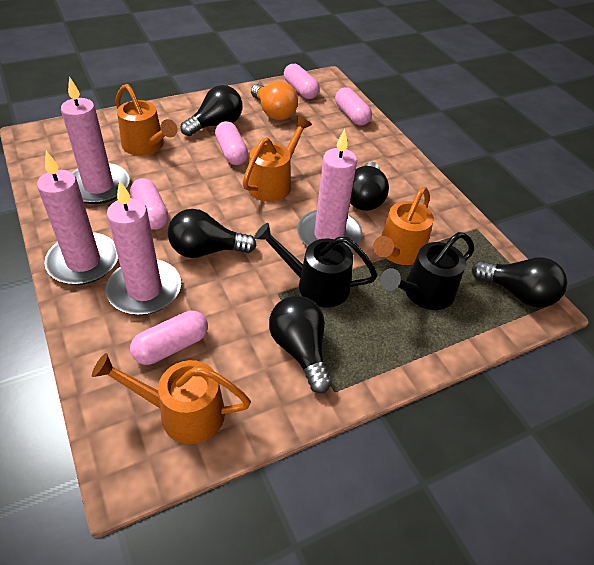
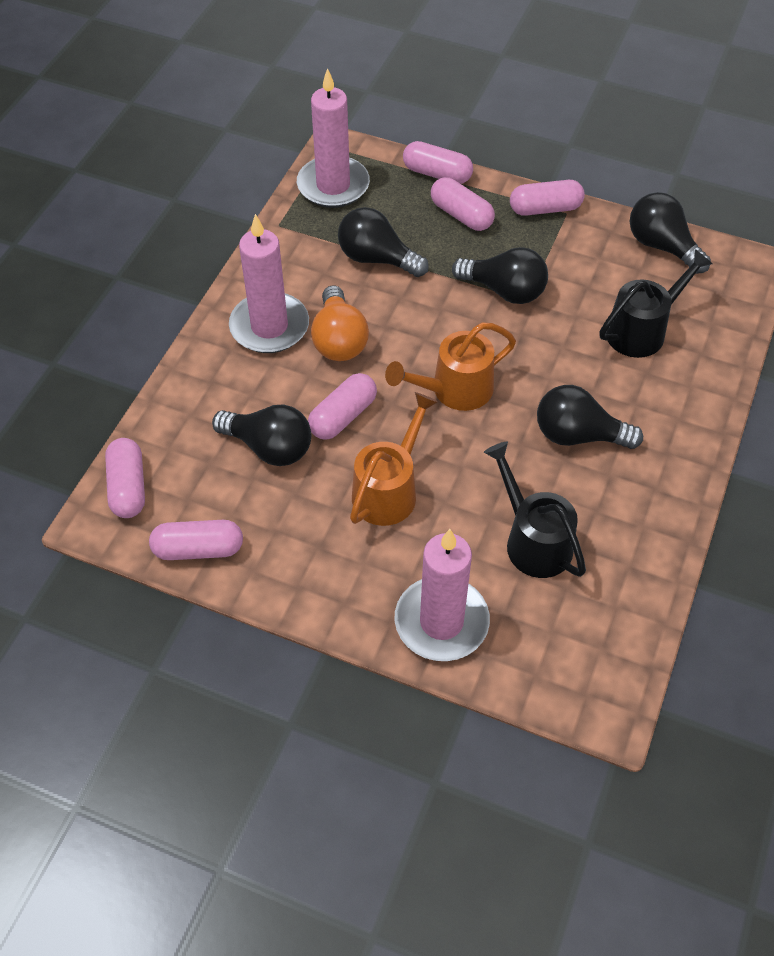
orange watering can: 4 -> 2
pink candle: 4 -> 3
pink capsule: 5 -> 6

